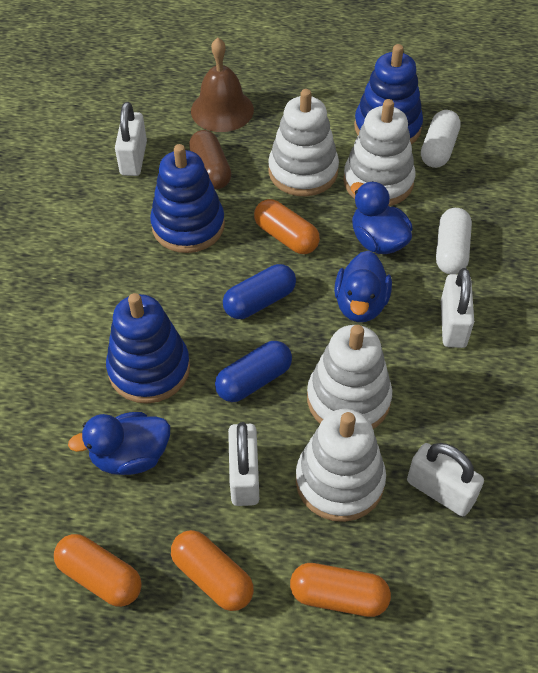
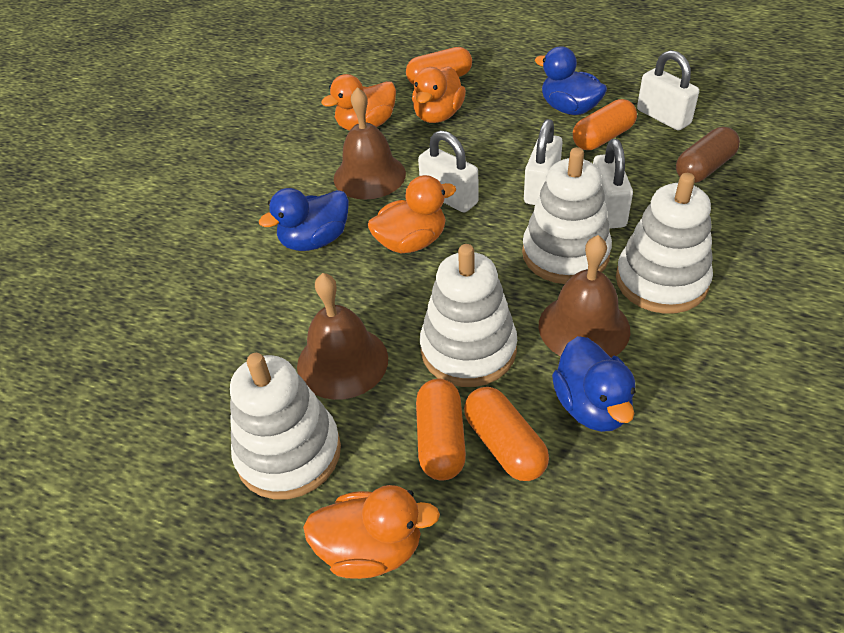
blue capsule: 2 -> 0
blue stacking toy: 3 -> 0
brown bell: 1 -> 3
orange duck: 0 -> 4
white capsule: 2 -> 0

